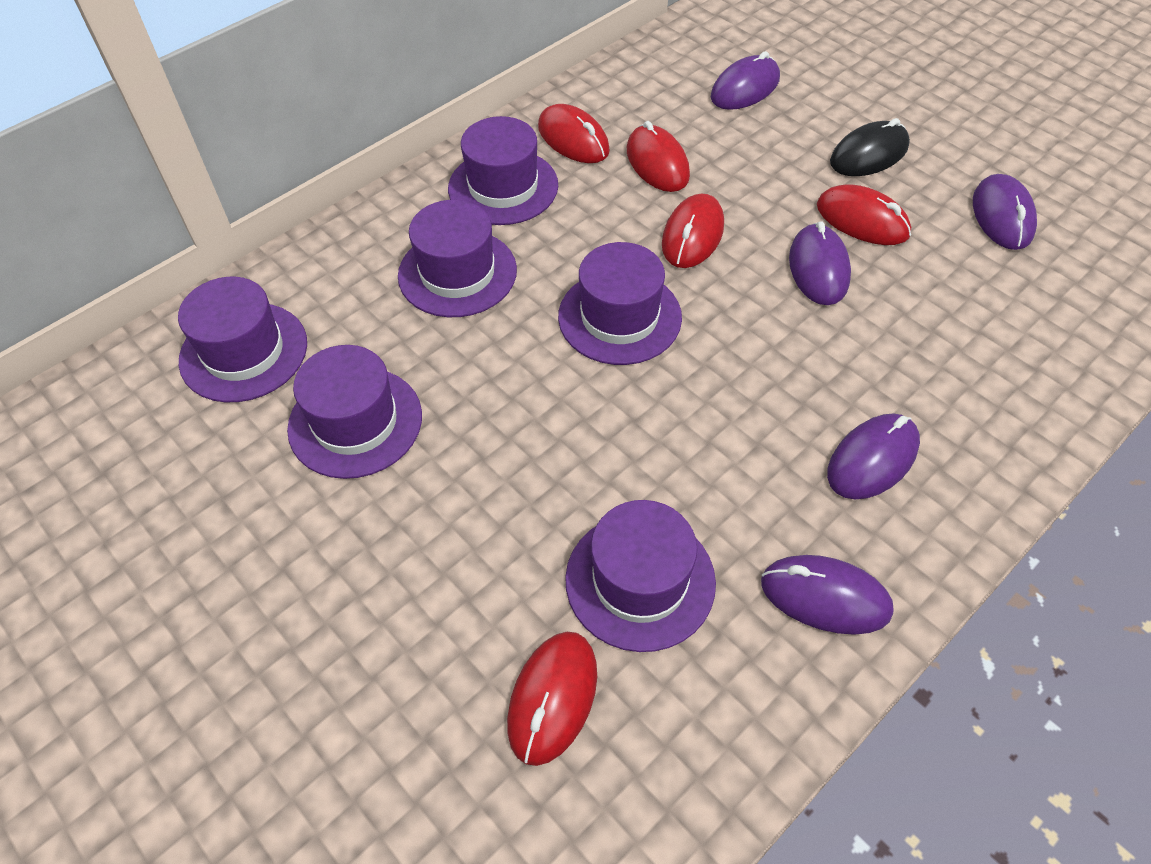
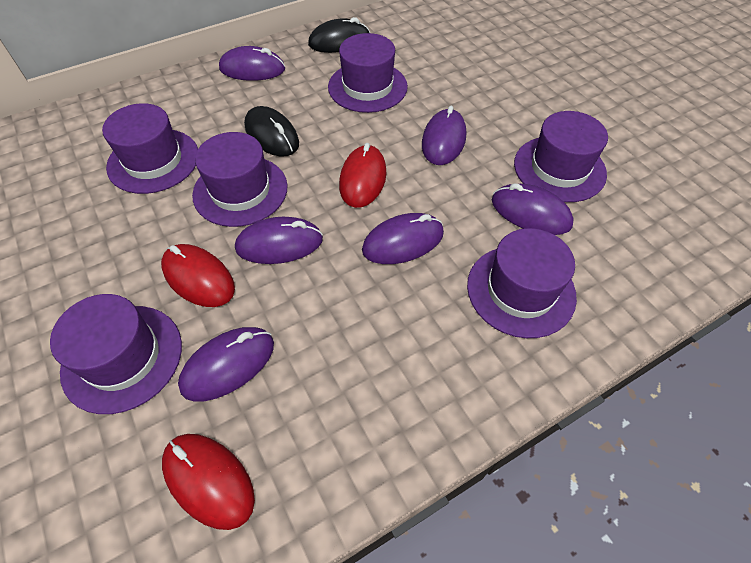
black mouse: 1 -> 2
purple mouse: 5 -> 6
red mouse: 5 -> 3

